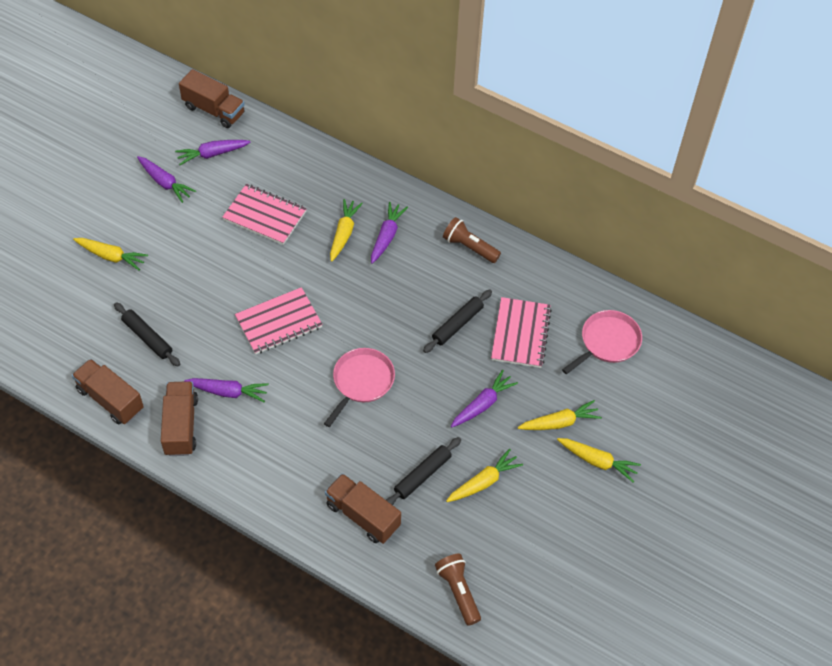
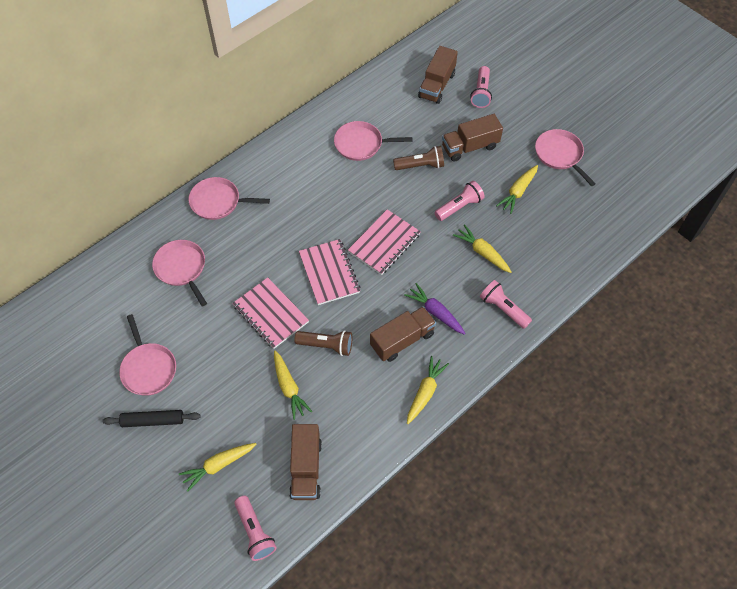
black rolling pin: 3 -> 1
pink flashlight: 0 -> 4
pink pan: 2 -> 5
purple carrot: 5 -> 1

